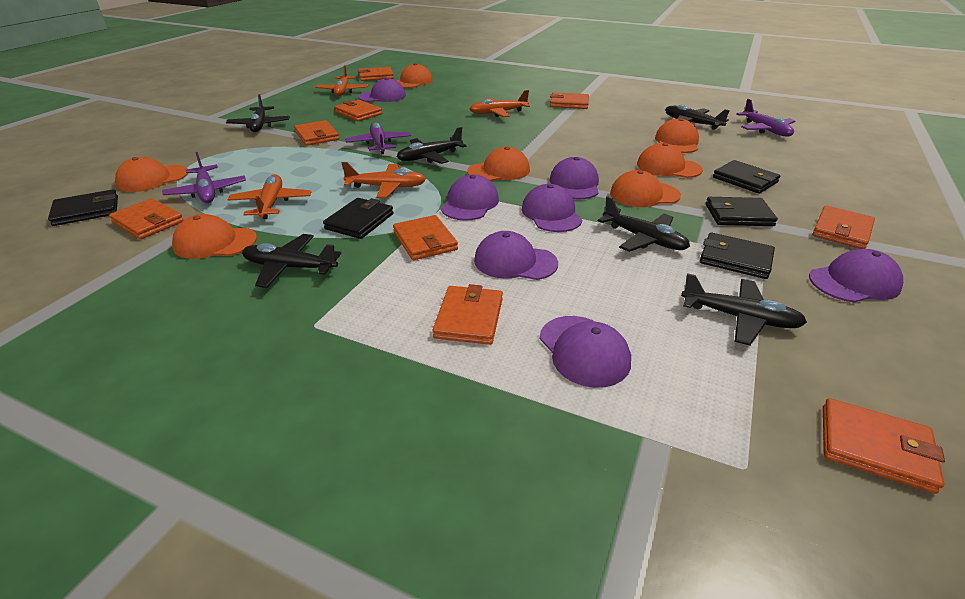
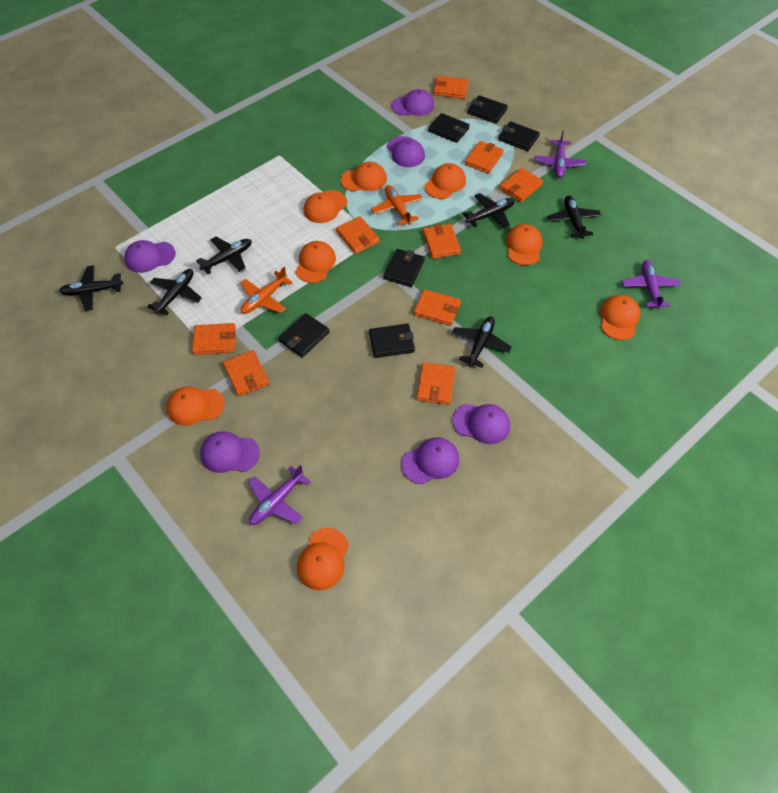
black wallet: 5 -> 6
orange cap: 7 -> 8
orange plane: 4 -> 2
purple cap: 7 -> 6

